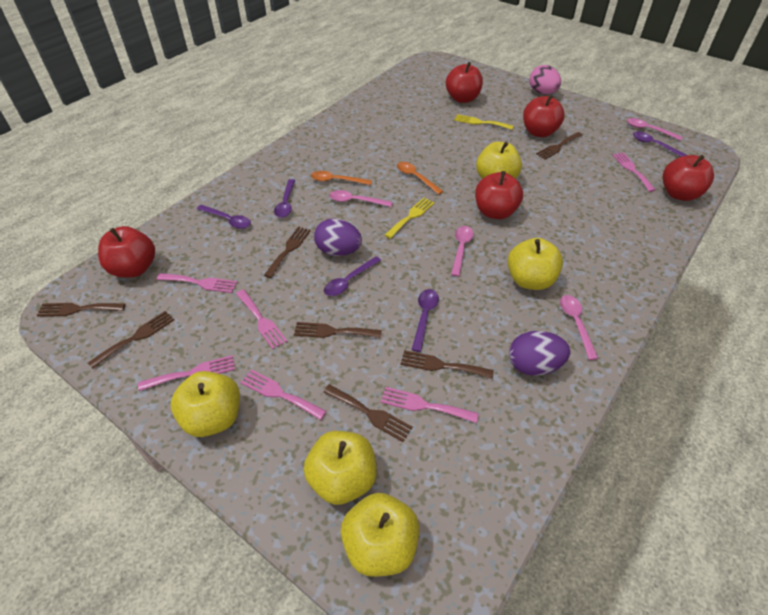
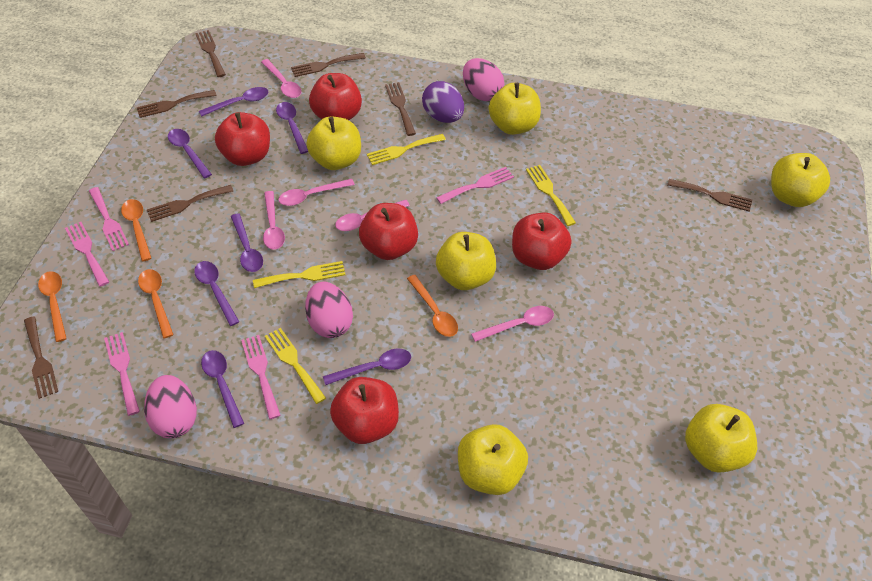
orange spoon: 2 -> 4
pink egg: 1 -> 3
pink fork: 6 -> 5
pink spoon: 4 -> 5
purple egg: 2 -> 1
purple spoon: 5 -> 7
yellow apple: 5 -> 6
yellow fork: 2 -> 4

